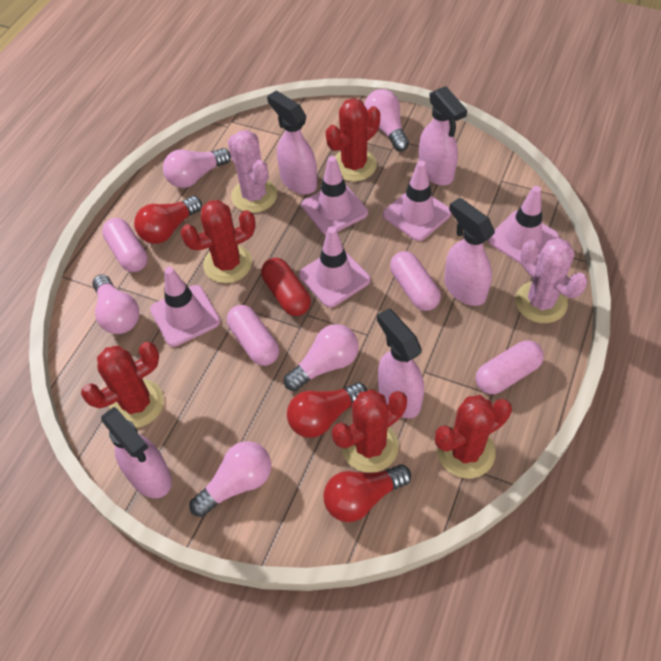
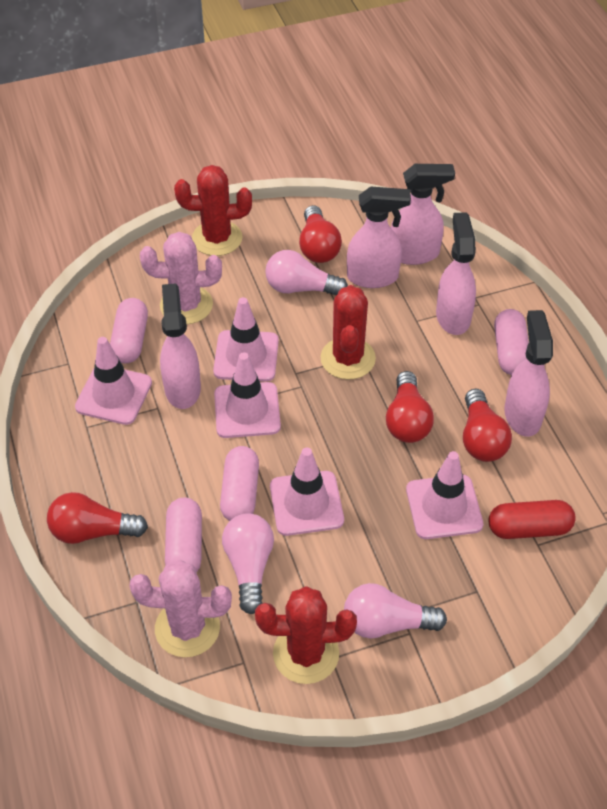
pink light bulb: 5 -> 3
red cactus: 5 -> 3
red light bulb: 3 -> 4

